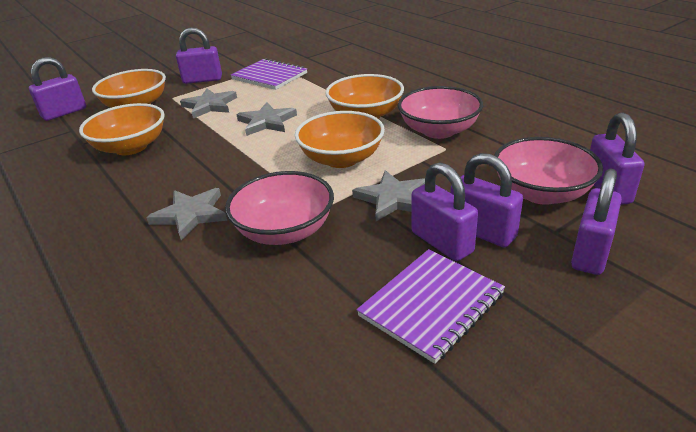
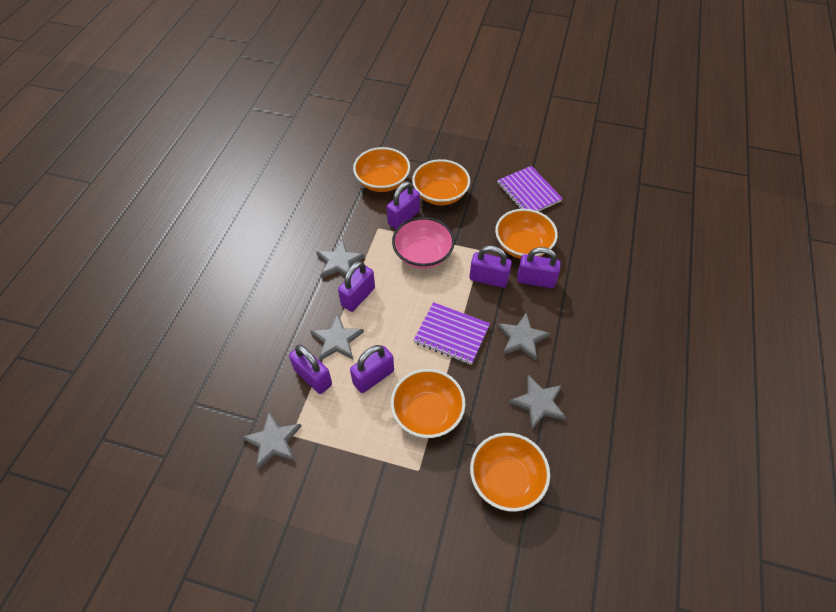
grey star: 4 -> 5
orange bowl: 4 -> 5
pink bowl: 3 -> 1

